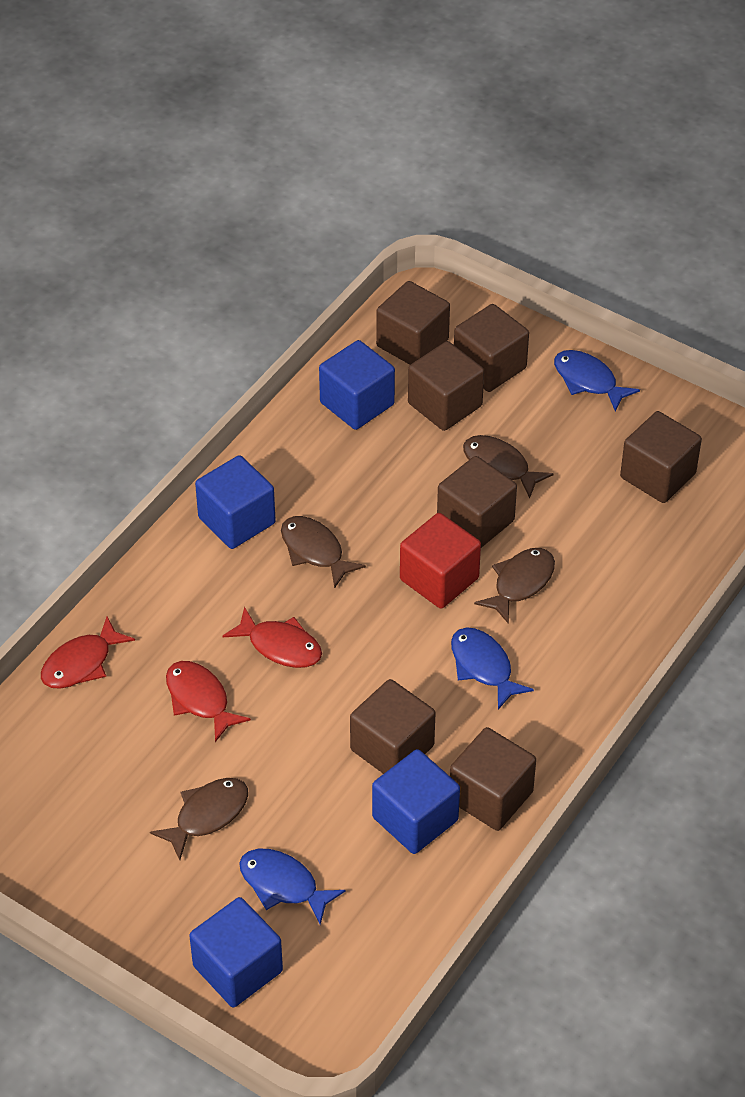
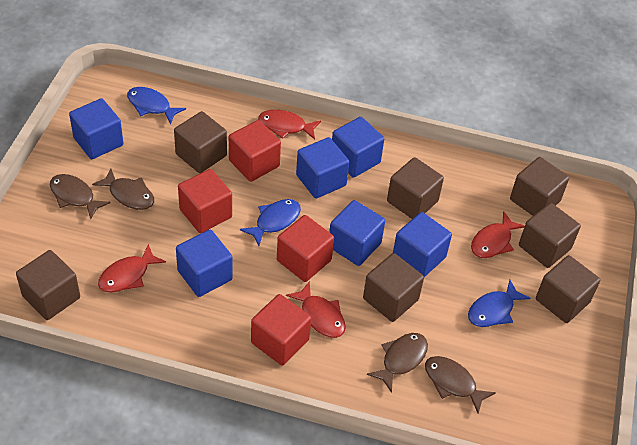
blue cube: 4 -> 6
red cube: 1 -> 4
red fish: 3 -> 4

